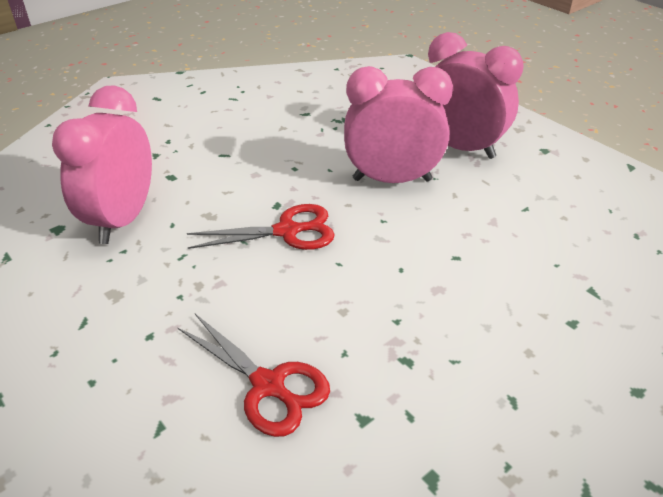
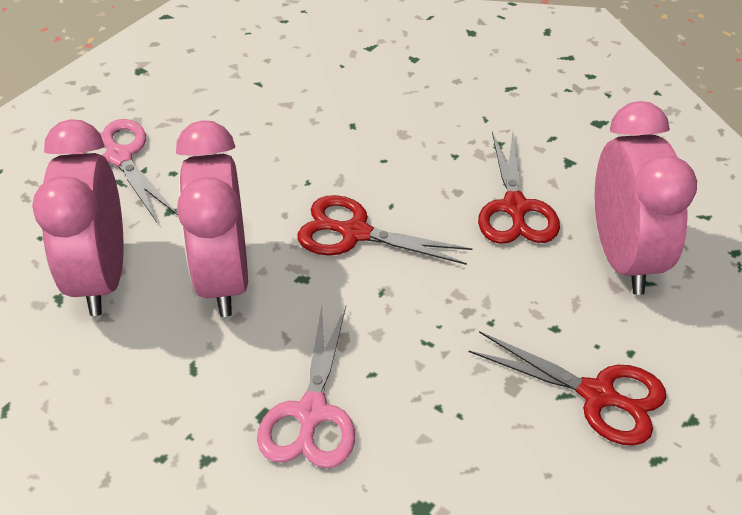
pink scissors: 0 -> 2
red scissors: 2 -> 3

